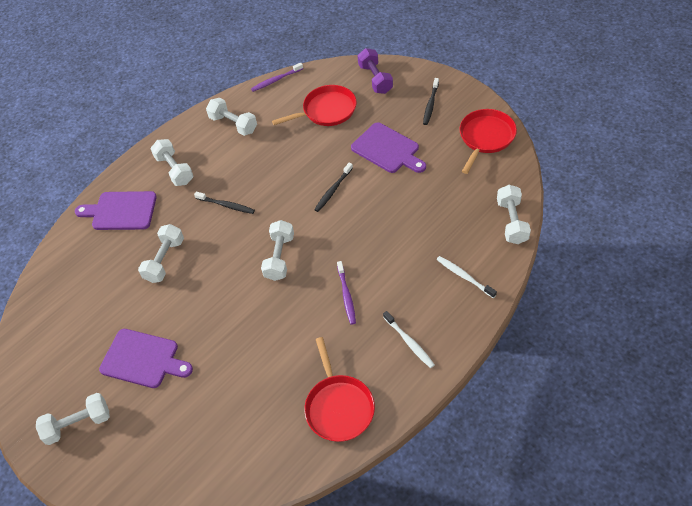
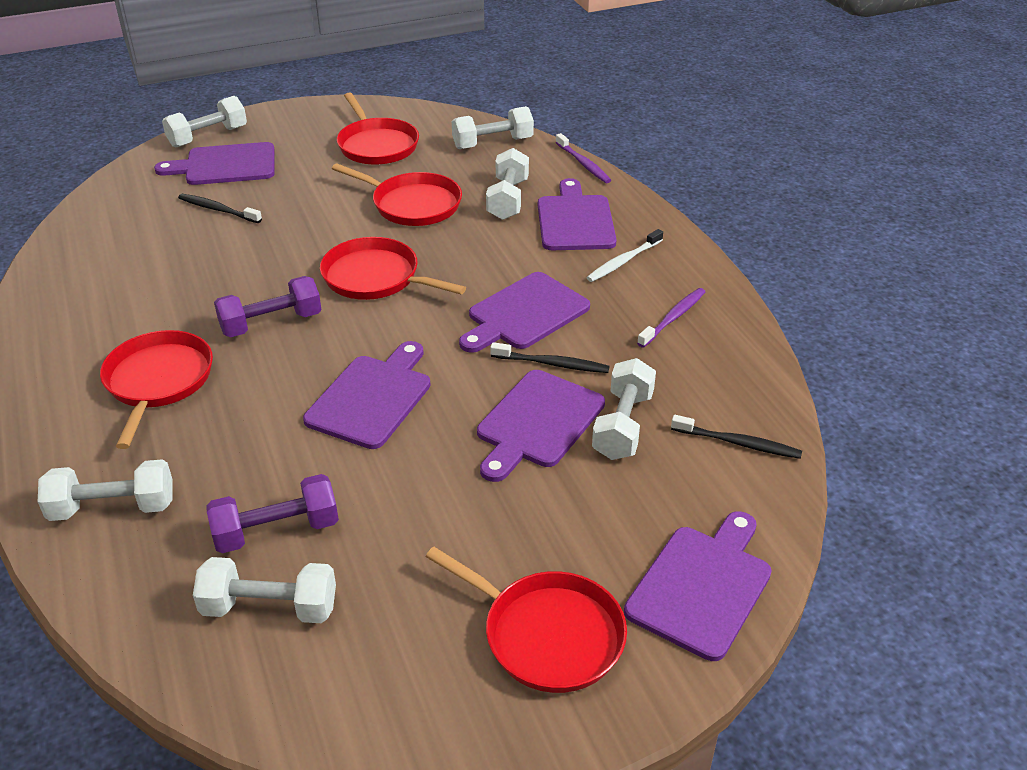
purple cutting board: 3 -> 6
purple dumbbell: 1 -> 2
red pan: 3 -> 5
white toothbrush: 2 -> 1

